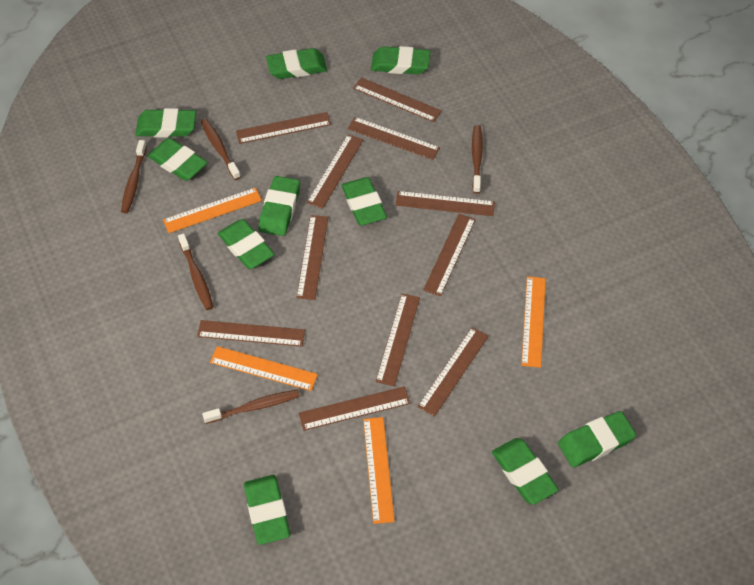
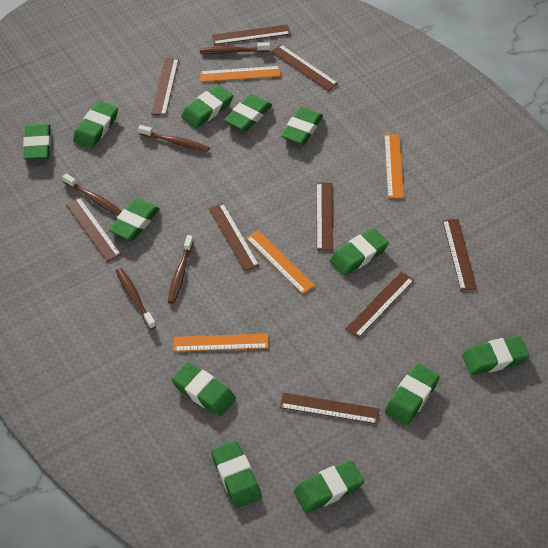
brown ruler: 11 -> 9
green eraser: 10 -> 12

